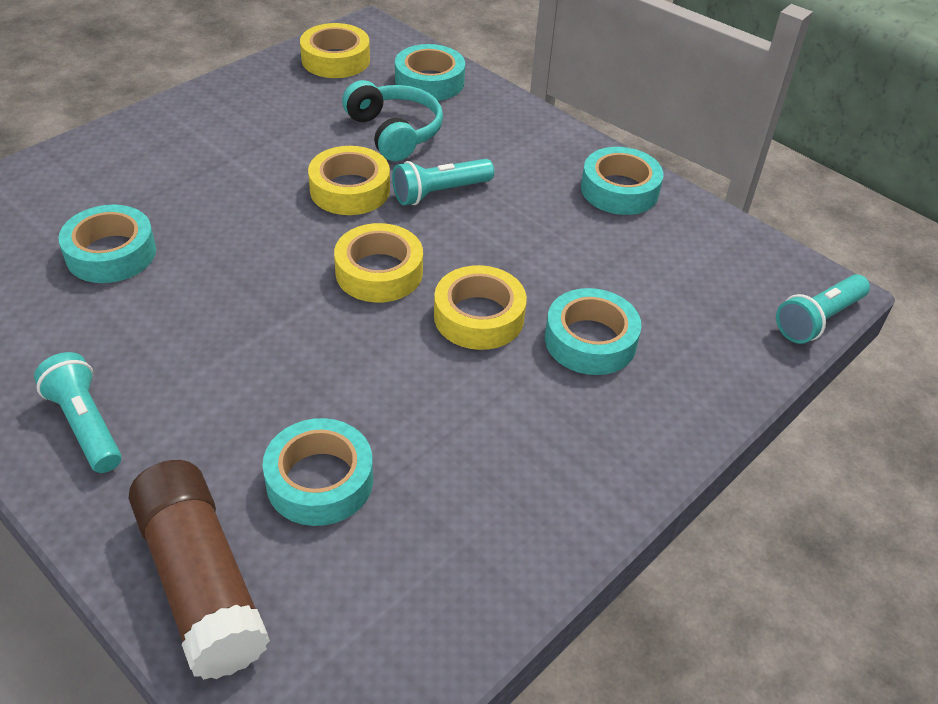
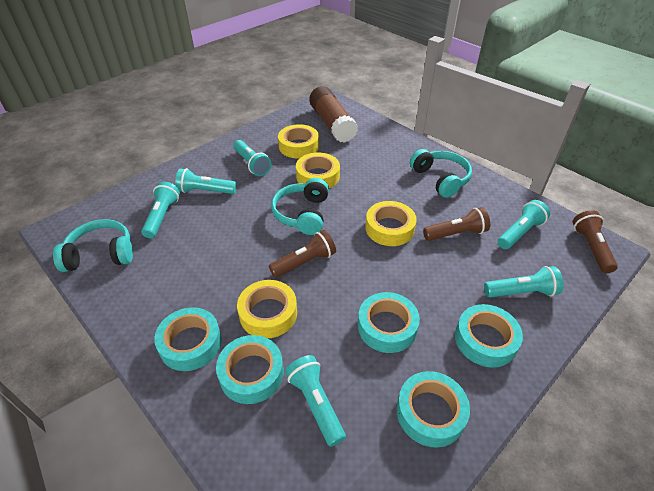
brown flashlight: 0 -> 3
turquoise flashlight: 3 -> 6
turquoise headphones: 1 -> 3

